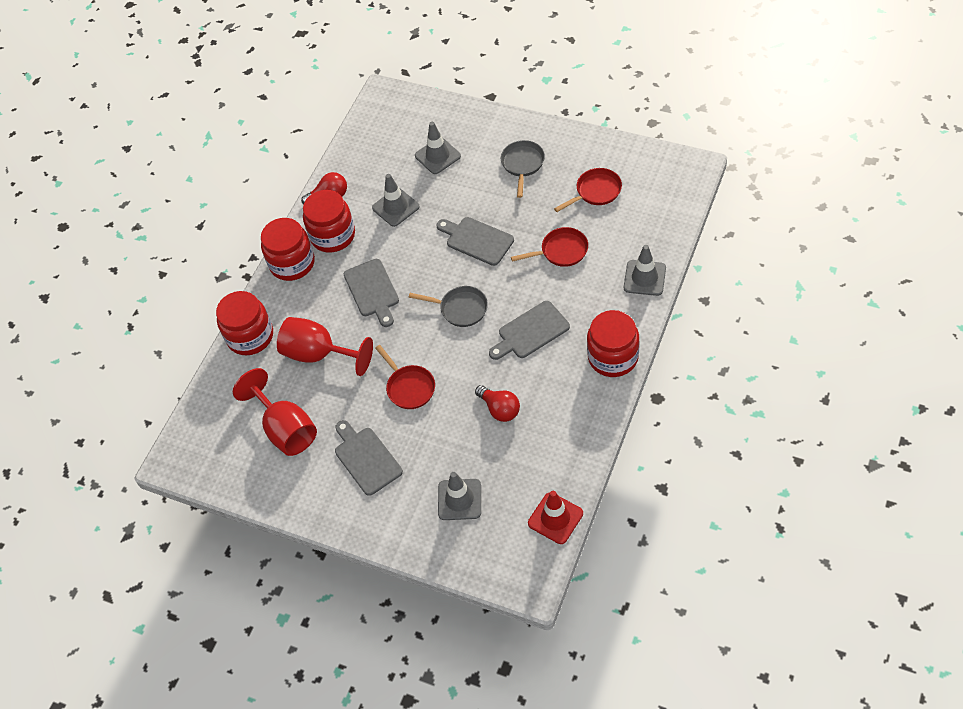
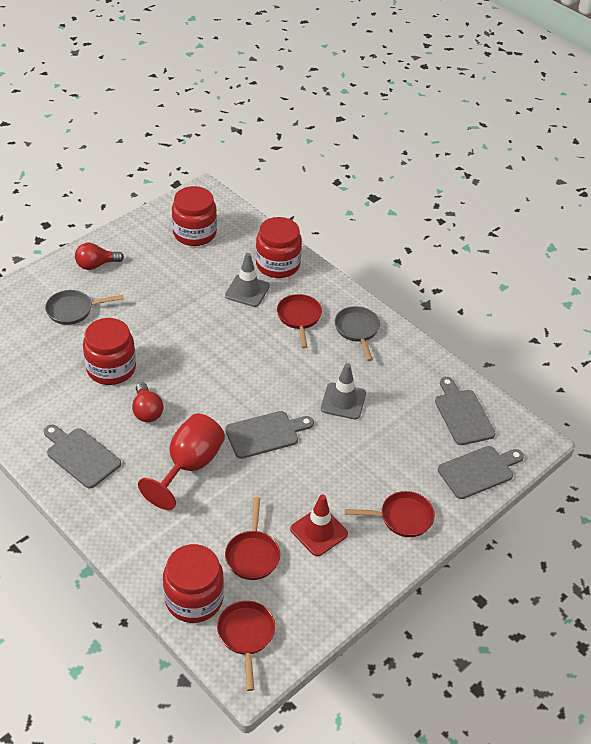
grey traffic cone: 4 -> 2
red goblet: 2 -> 1
red pan: 3 -> 4

